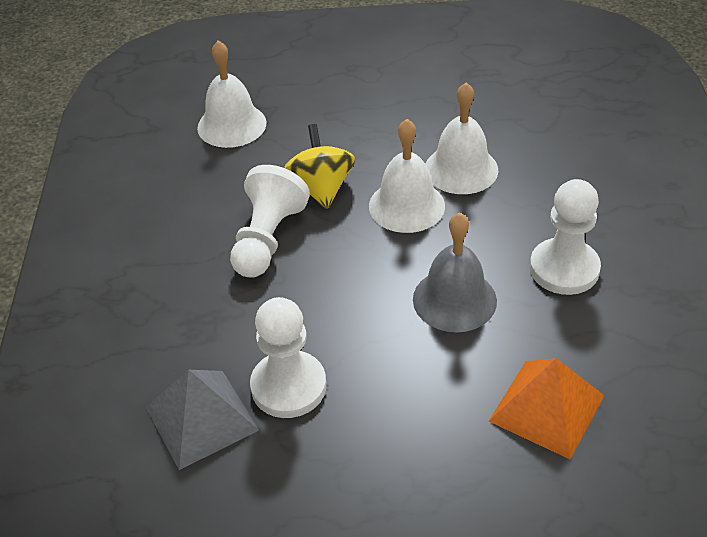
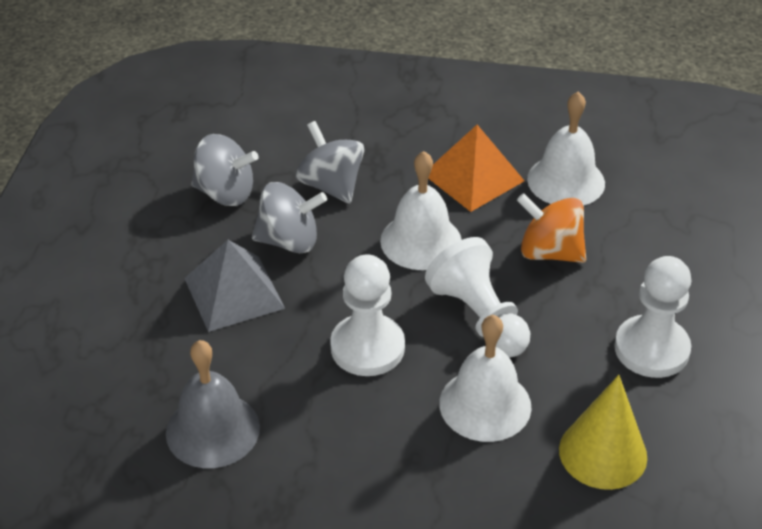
grey spinning top: 0 -> 3
orange spinning top: 0 -> 1
yellow cone: 0 -> 1
yellow spinning top: 1 -> 0

